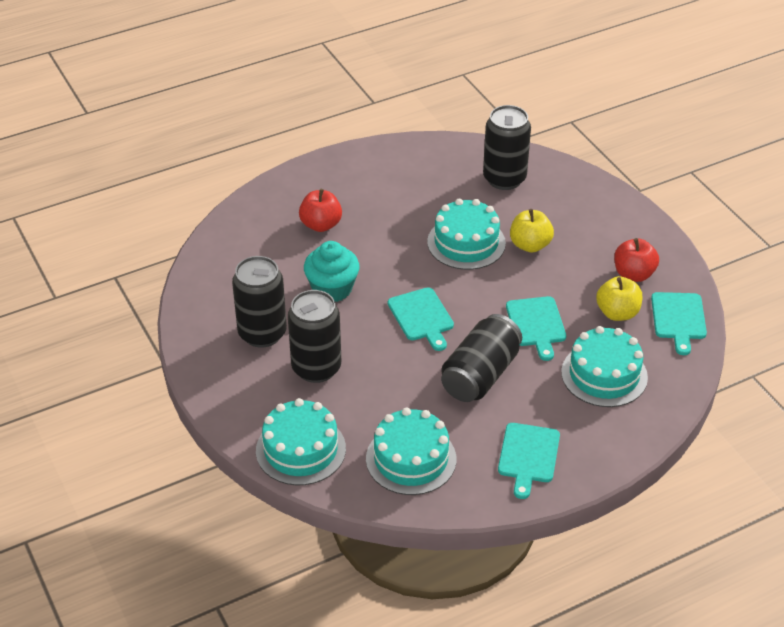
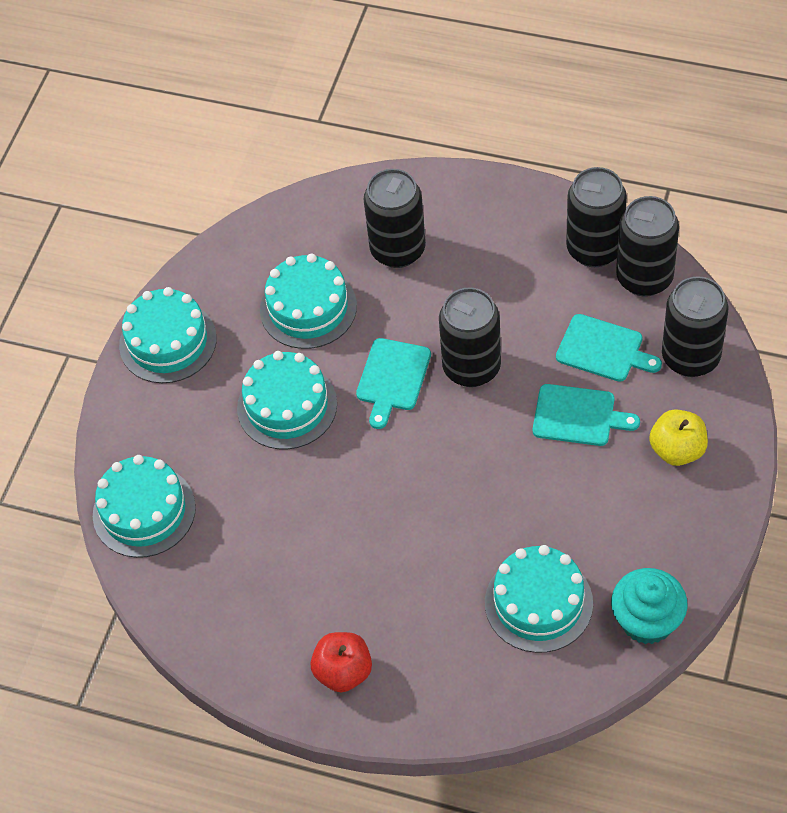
black can: 4 -> 5
red apple: 2 -> 1
turquoise cake: 4 -> 5
turquoise cutting board: 4 -> 3
yellow apple: 2 -> 1

